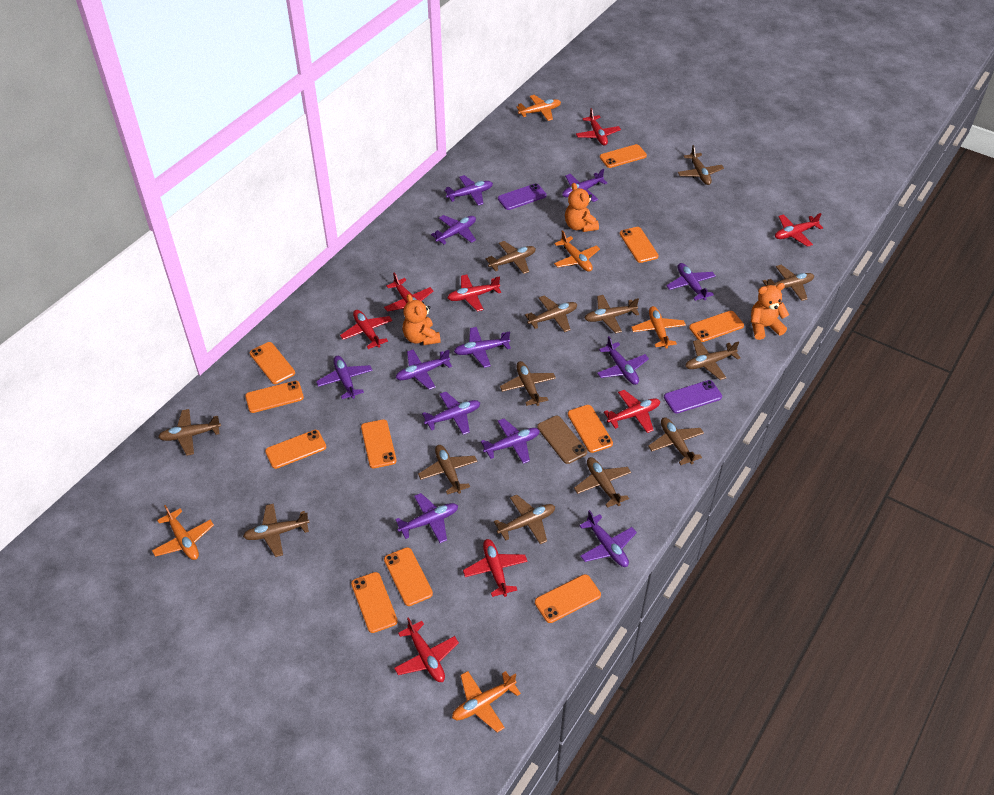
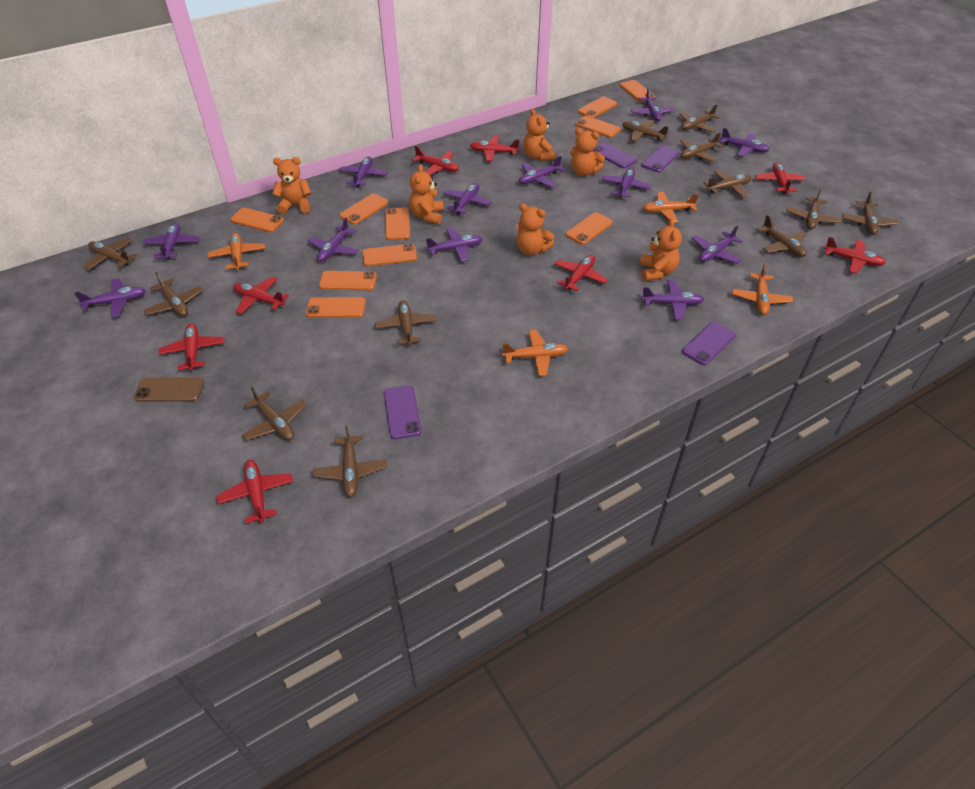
brown plane: 13 -> 12
orange phone: 11 -> 10
orange plane: 5 -> 4
orange teddy bear: 3 -> 6
purple phone: 2 -> 4

